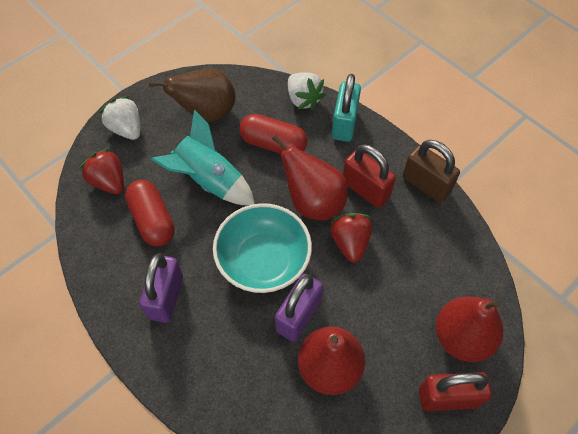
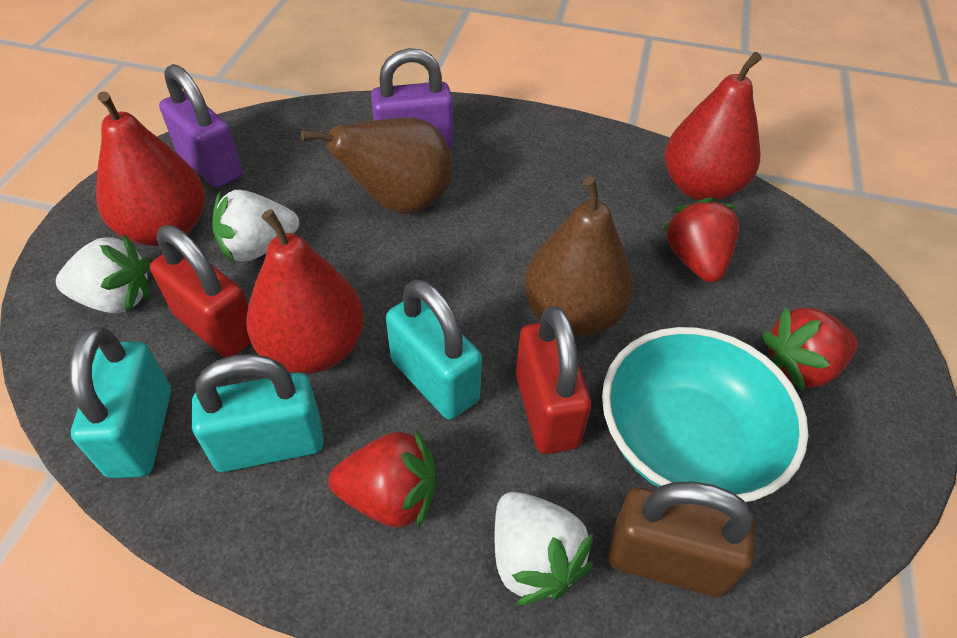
brown pear: 1 -> 2
red capsule: 2 -> 0
red strawberry: 2 -> 3
turquoise padlock: 1 -> 3
turquoise rocket: 1 -> 0
white strawberry: 2 -> 3

